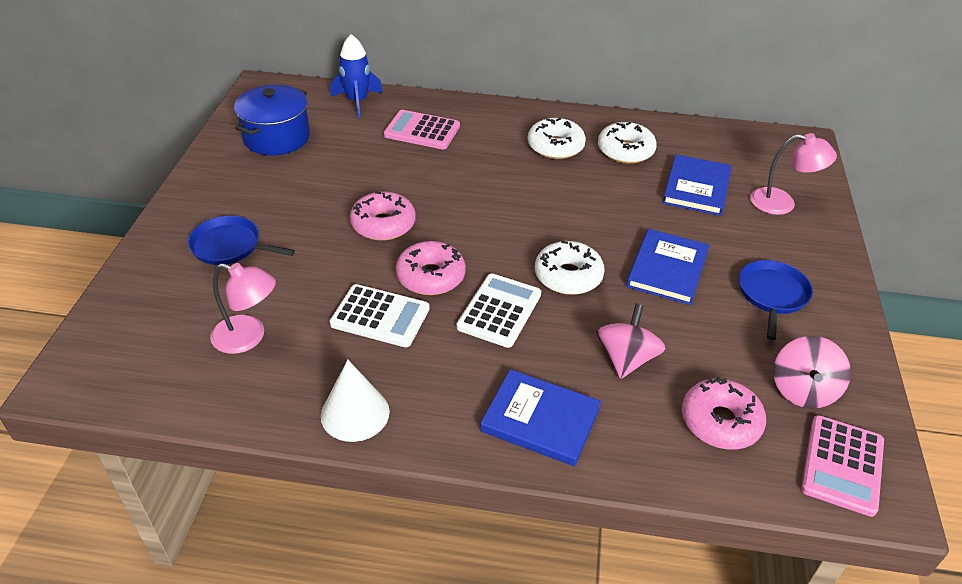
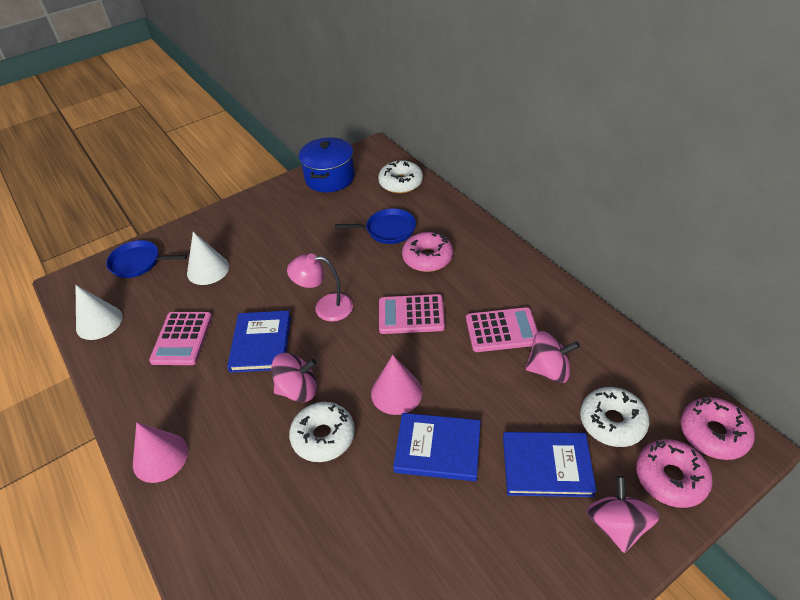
blue rocket: 1 -> 0
pink calculator: 2 -> 3
pink cone: 0 -> 2
pink lamp: 2 -> 1
pink spinning top: 2 -> 3
white calculator: 2 -> 0
white cone: 1 -> 2

